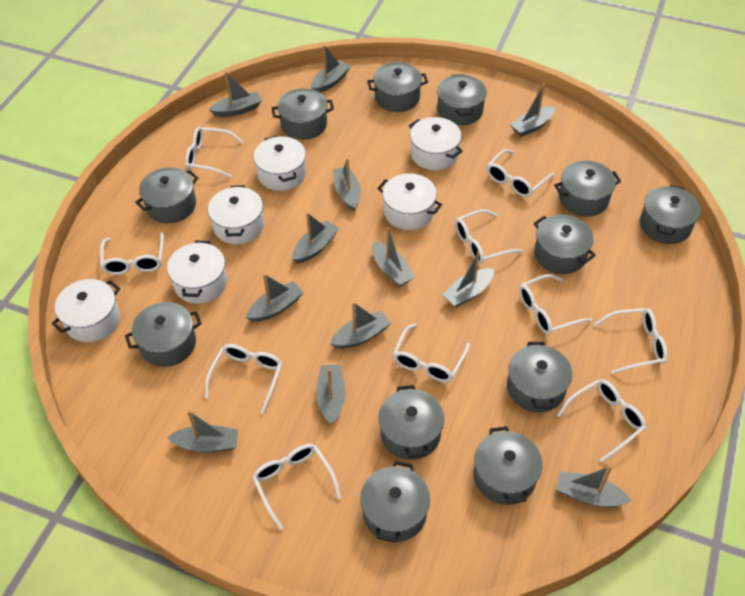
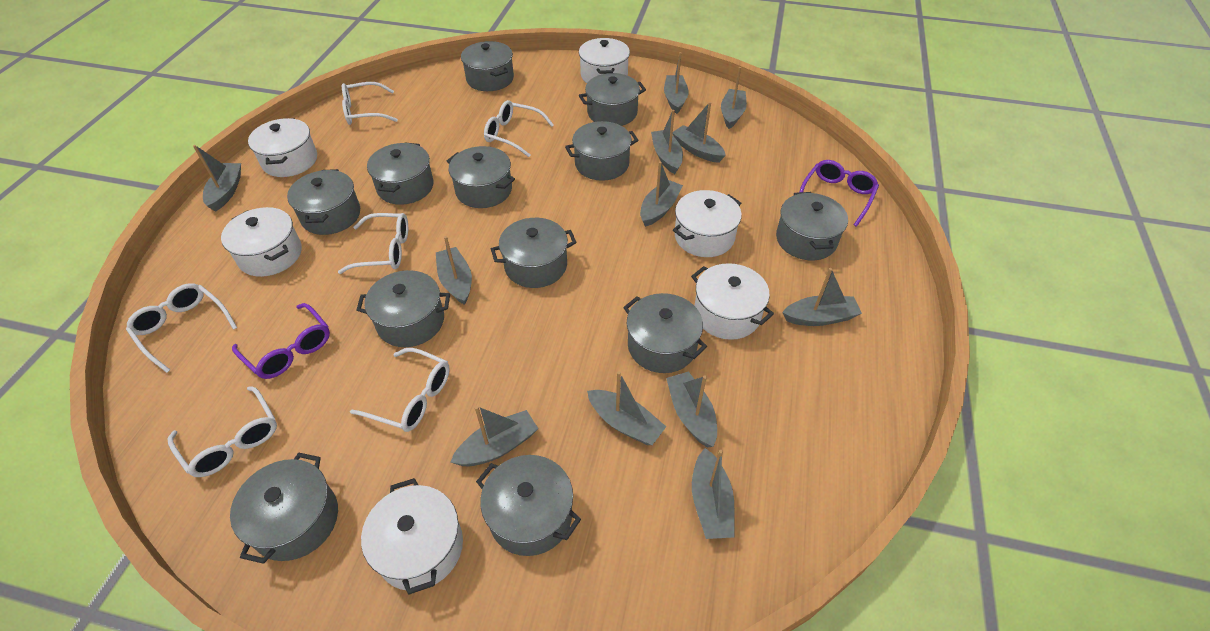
purple glasses: 0 -> 2
white glasses: 10 -> 6

